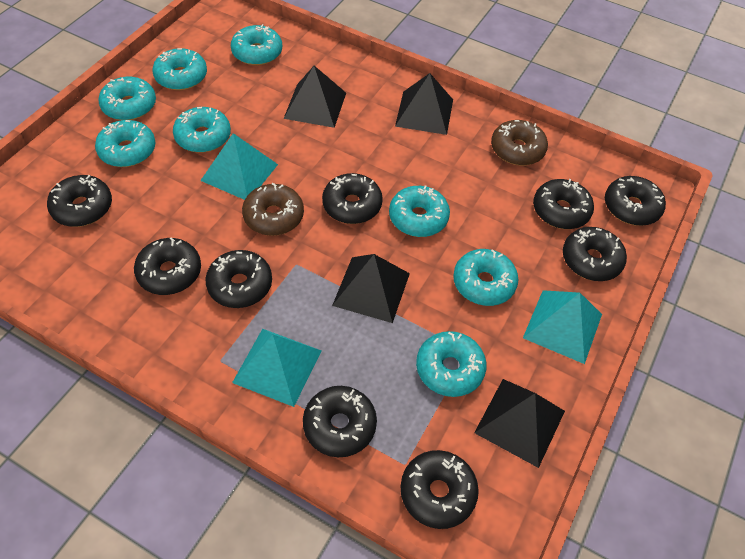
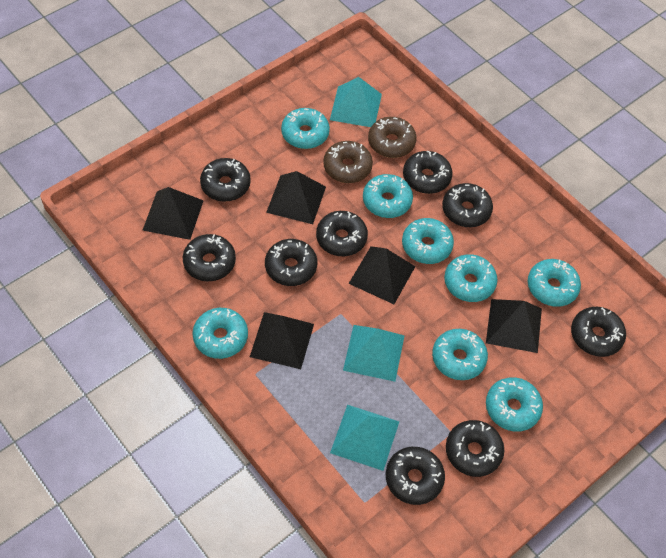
black pyramid: 4 -> 5

